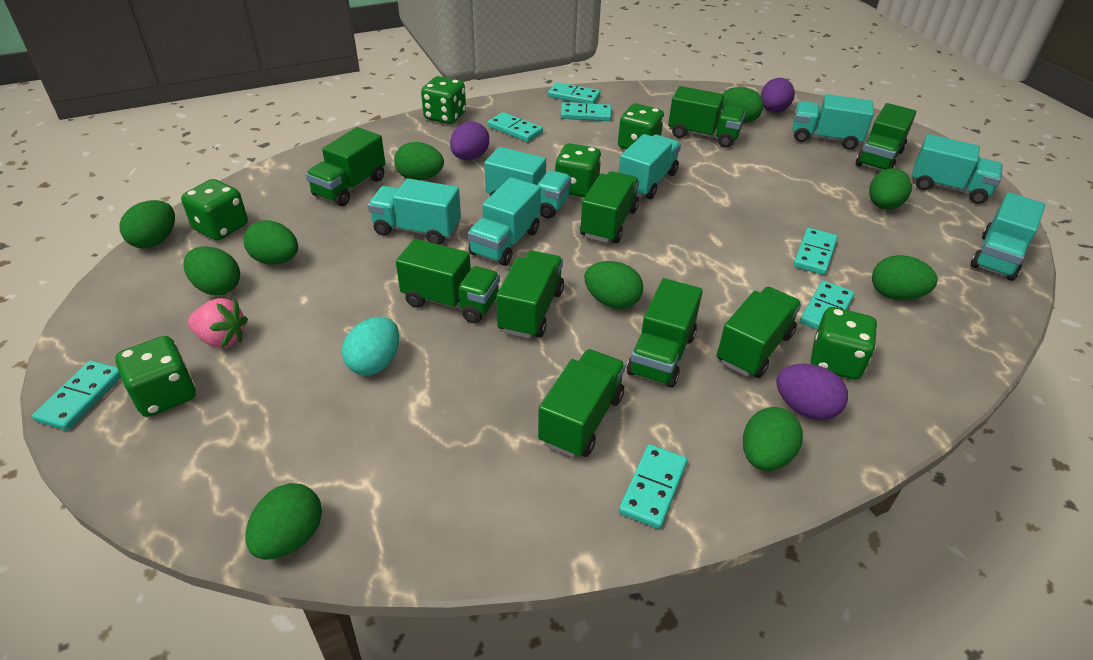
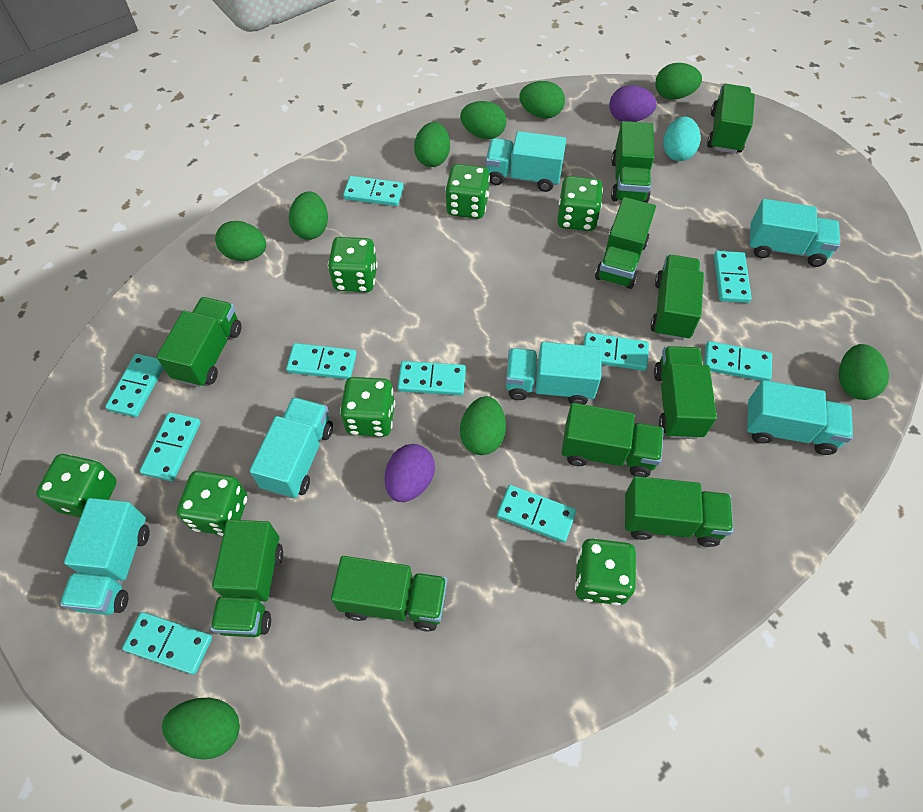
green dice: 6 -> 7
green egg: 10 -> 9
green truck: 9 -> 10
pink strawberry: 1 -> 0
purple egg: 3 -> 2
turquoise domino: 7 -> 10
turquoise truck: 7 -> 6

